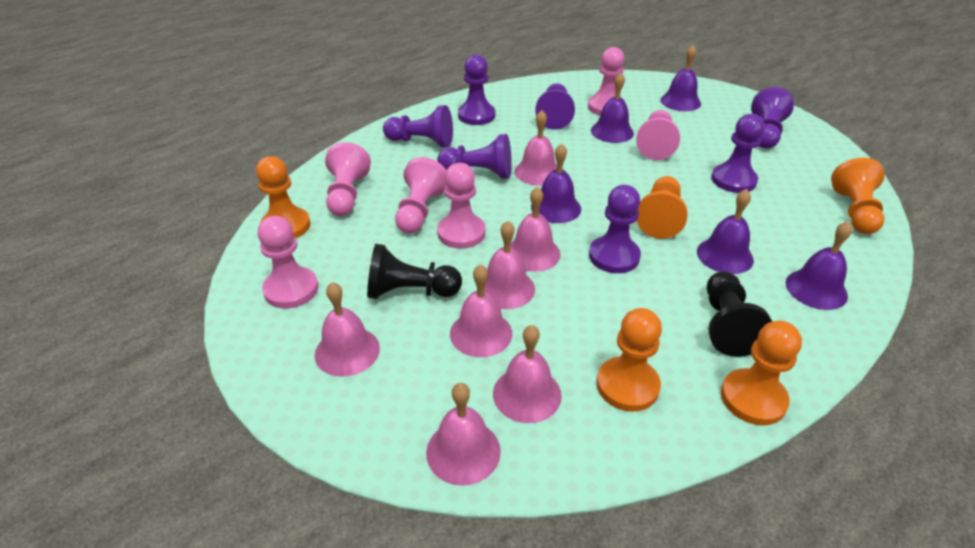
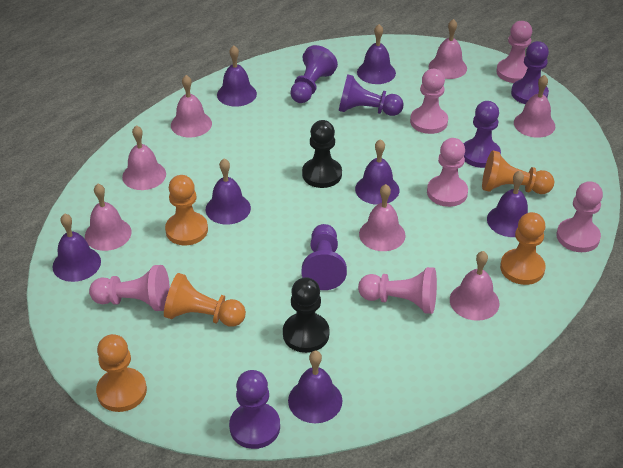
purple bell: 5 -> 7
purple pawn: 7 -> 6

